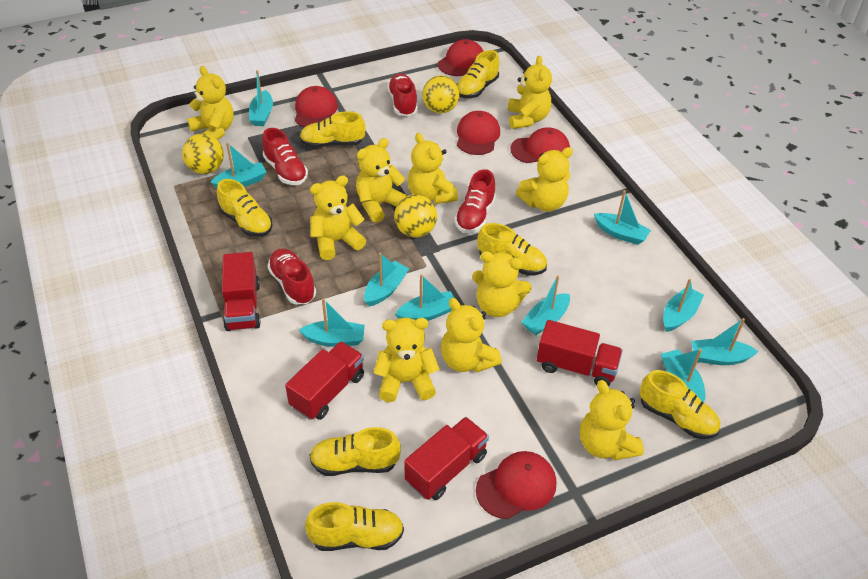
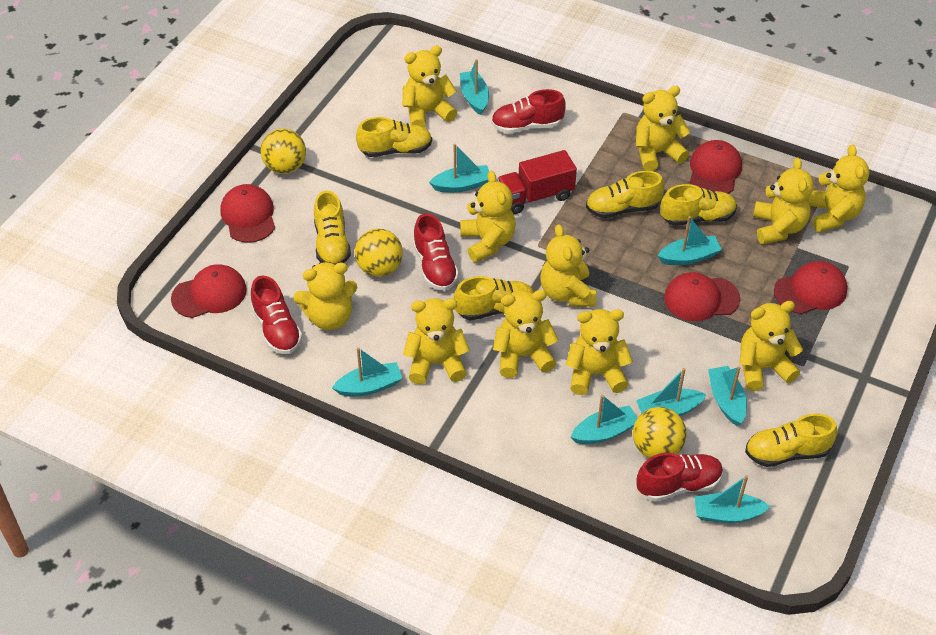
red truck: 4 -> 1
turquoise boat: 10 -> 8
yellow shoe: 7 -> 6
yellow teddy bear: 10 -> 11

